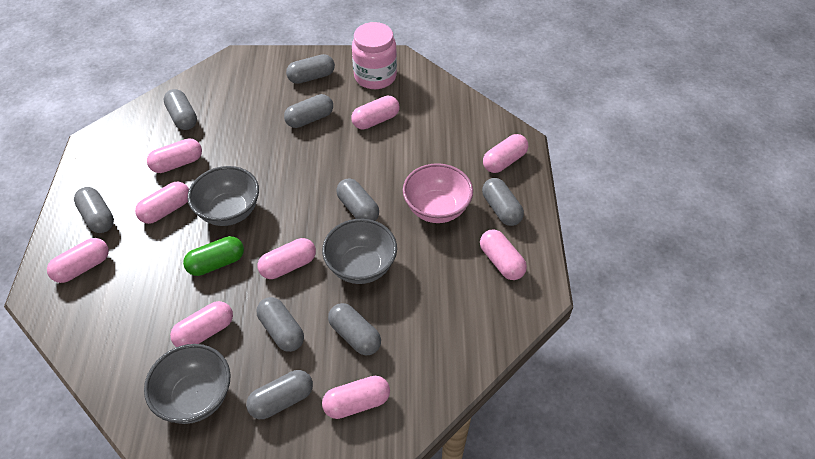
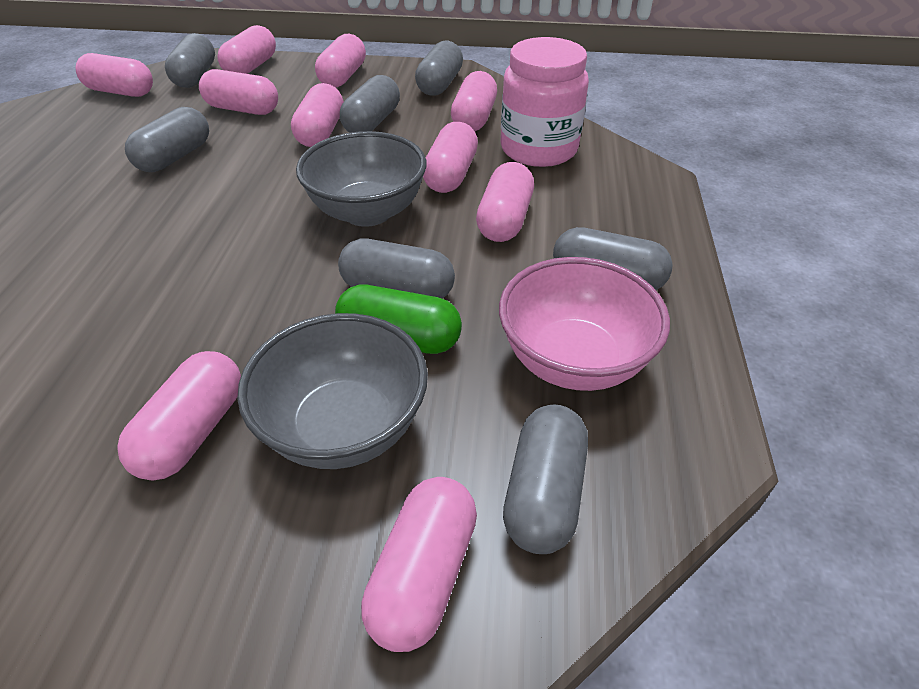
grey bowl: 3 -> 2
grey capsule: 9 -> 7
pink capsule: 9 -> 10

